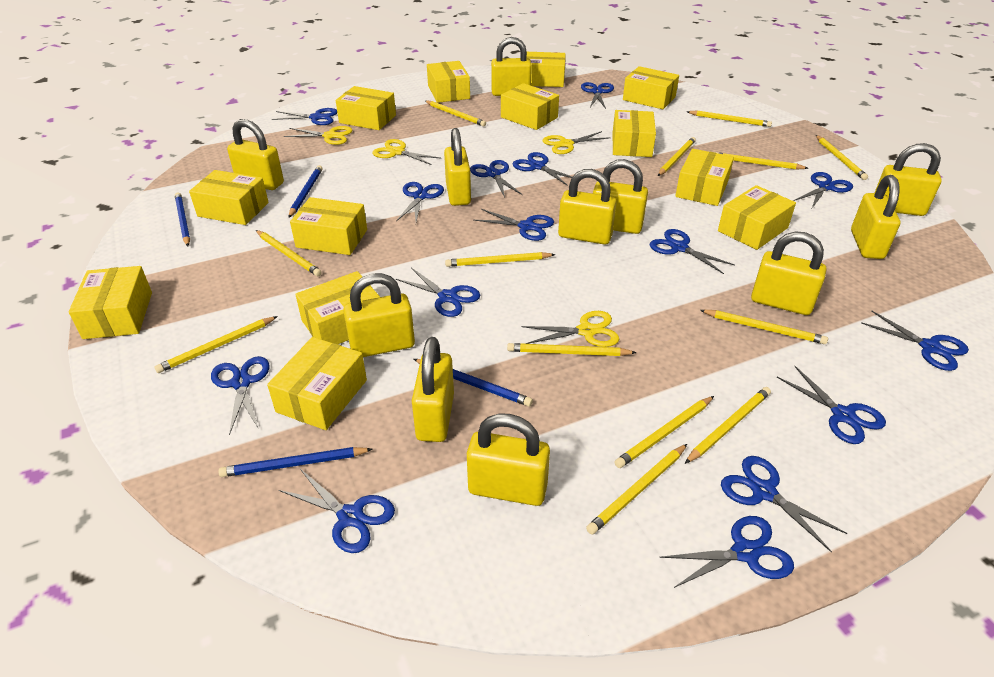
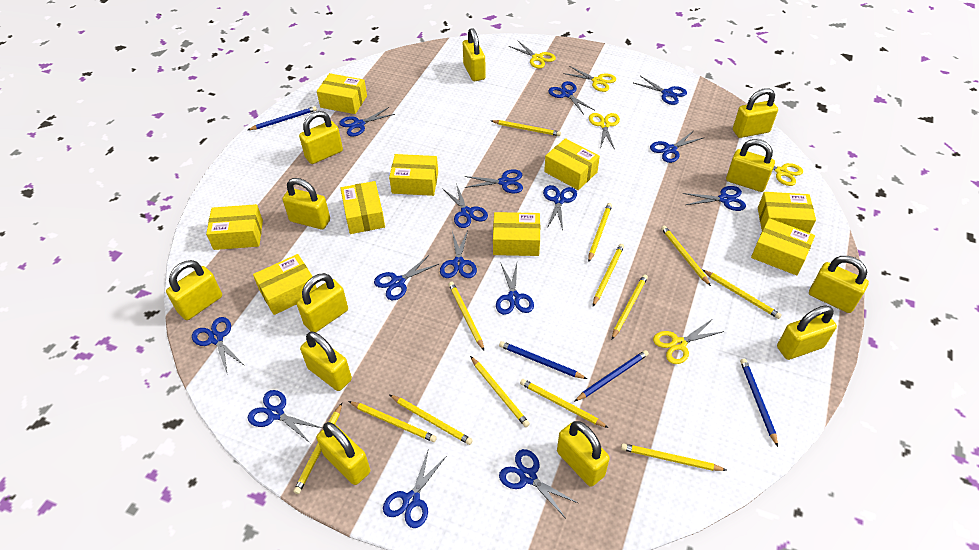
yellow box: 13 -> 9
yellow padlock: 11 -> 12
yellow scissors: 4 -> 5

